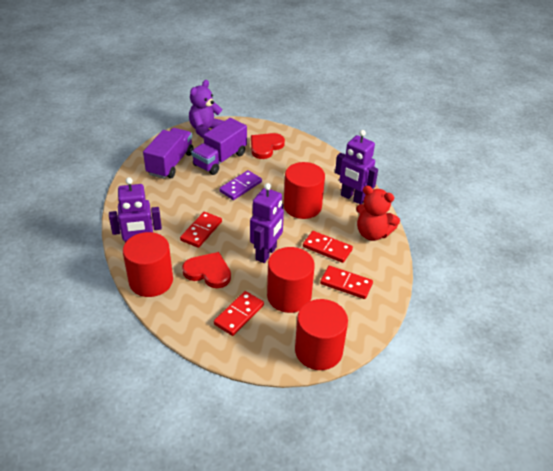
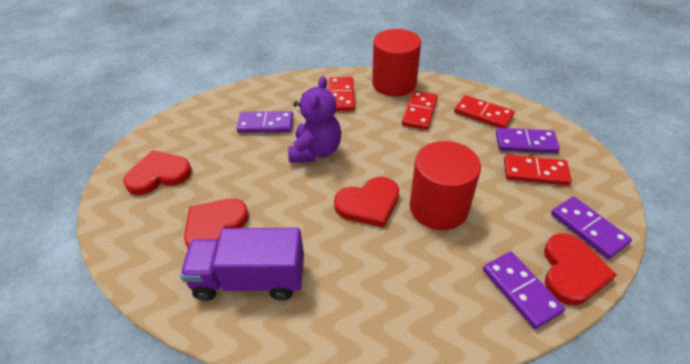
purple domino: 1 -> 4
purple robot: 3 -> 0
purple truck: 2 -> 1
red cylinder: 4 -> 2
red heart: 2 -> 4
red teddy bear: 1 -> 0

